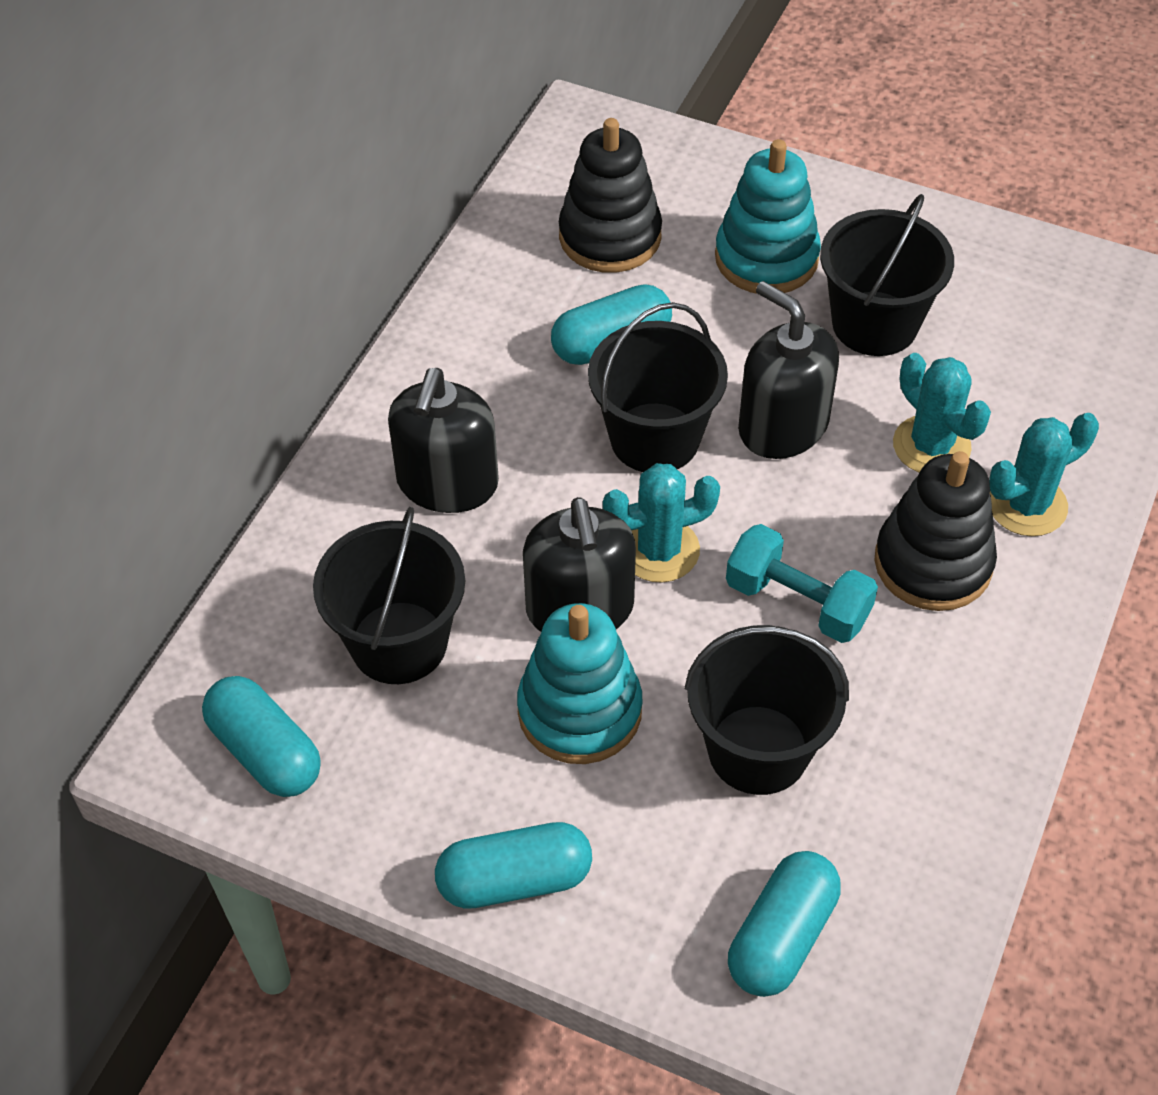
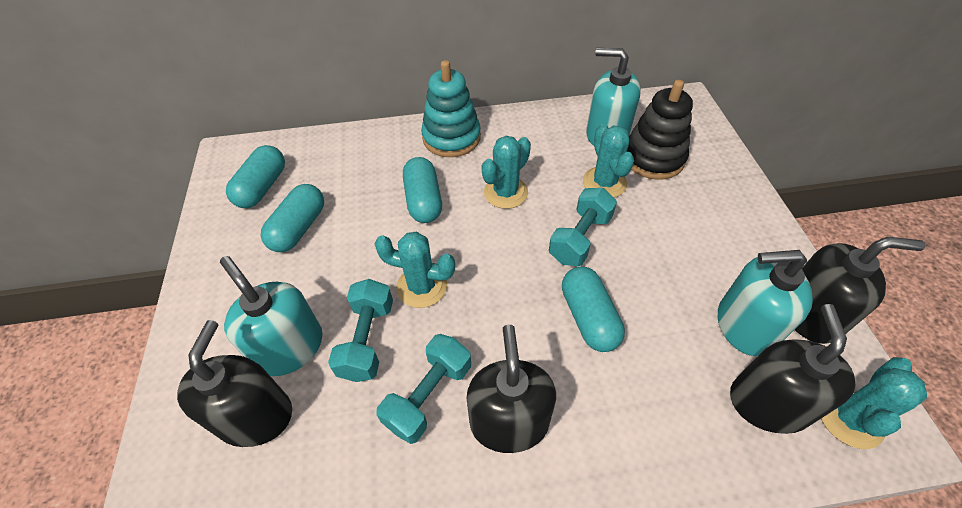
black bucket: 4 -> 0
black soap dispenser: 3 -> 4
black stacking toy: 2 -> 1
turquoise cactus: 3 -> 4
turquoise dumbbell: 1 -> 3
turquoise soap dispenser: 0 -> 3
turquoise stacking toy: 2 -> 1

